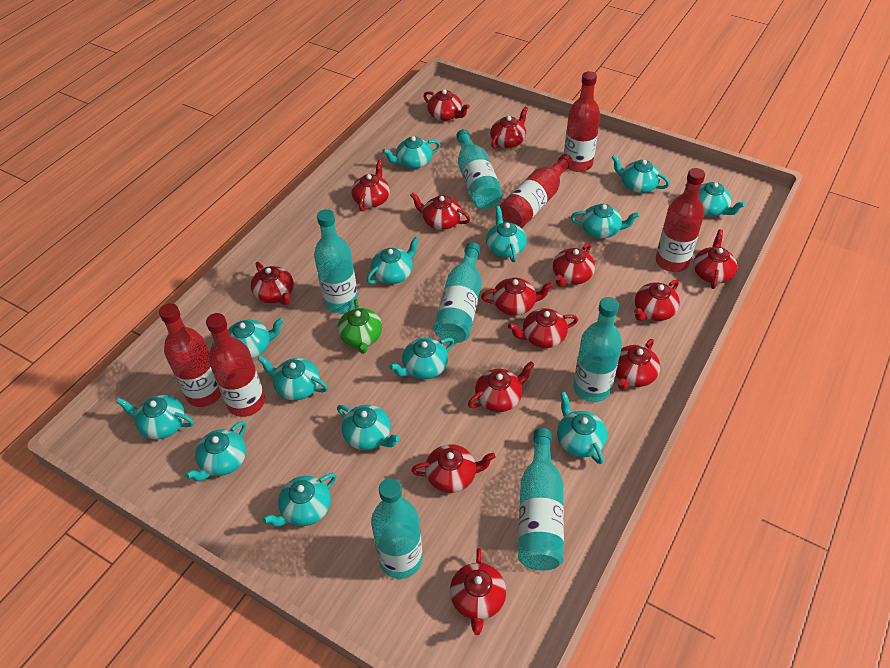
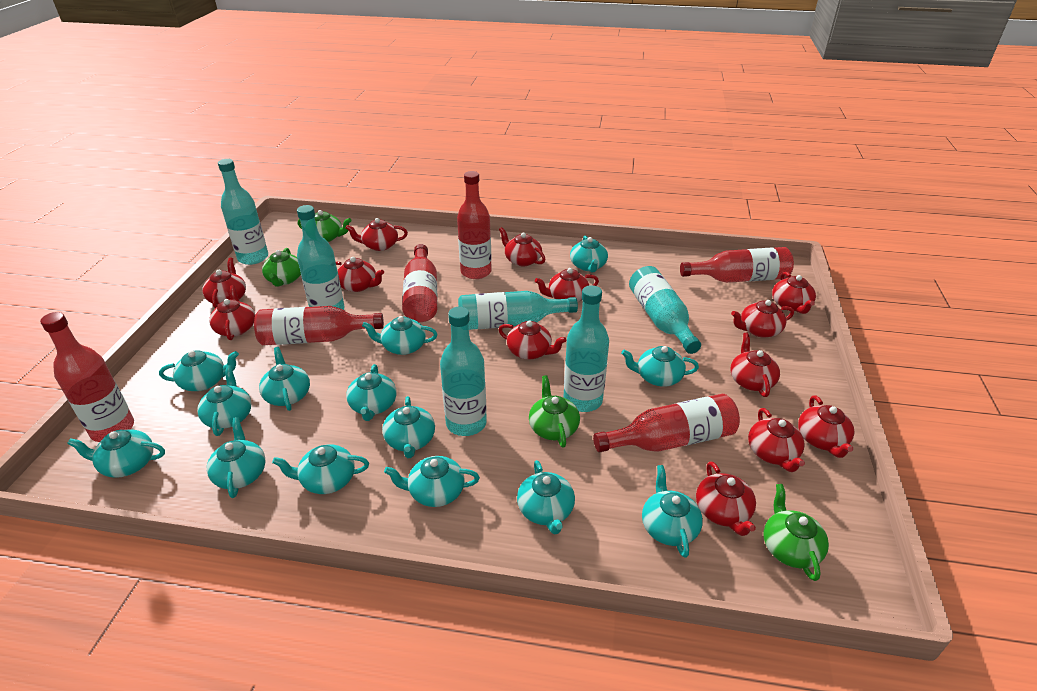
green teapot: 1 -> 4
red bottle: 5 -> 6
red teapot: 14 -> 13

